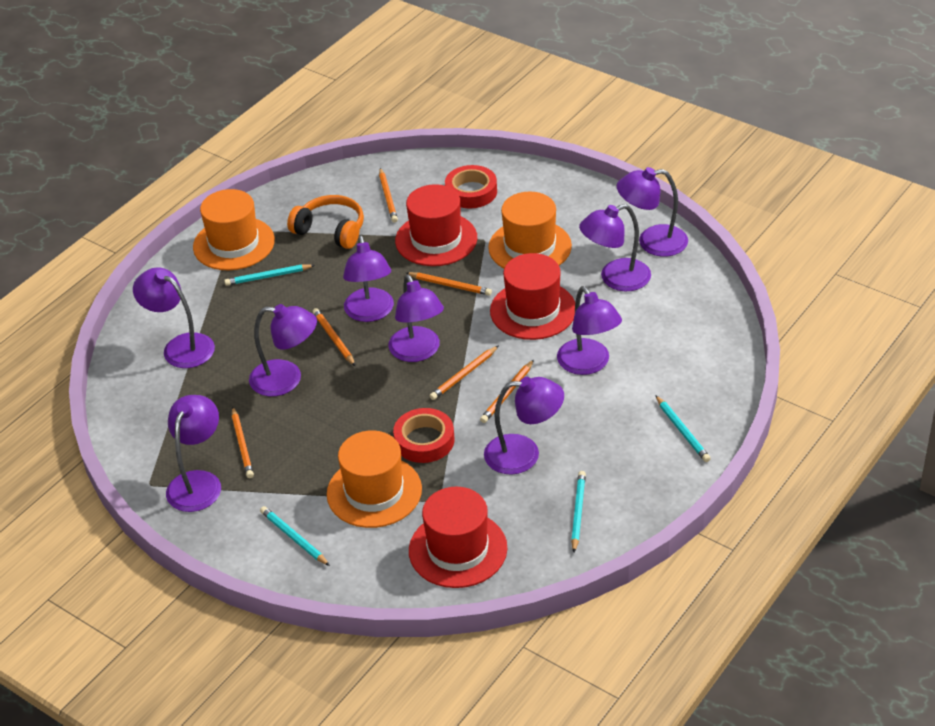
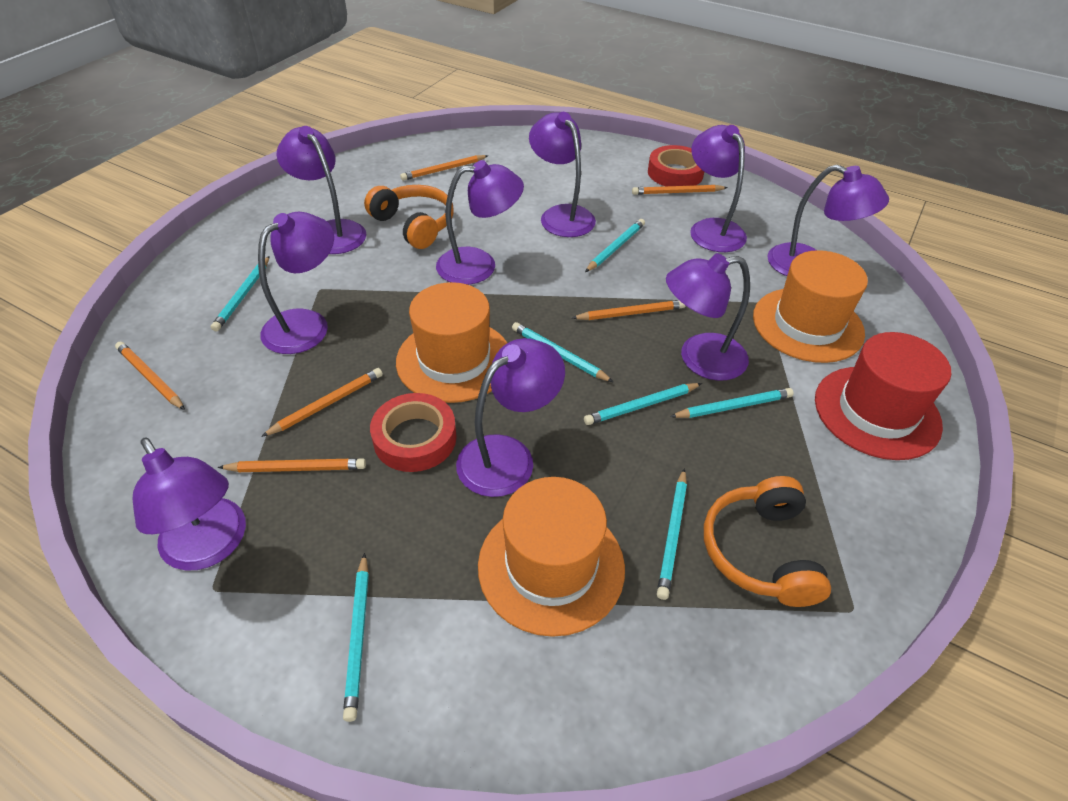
orange headphones: 1 -> 2
red hat: 3 -> 1
turquoise pencil: 4 -> 7

